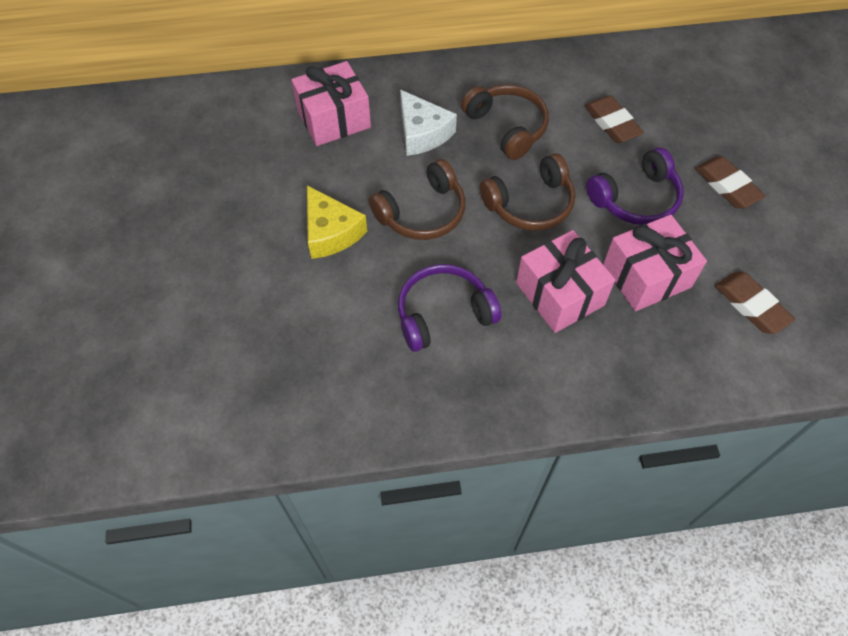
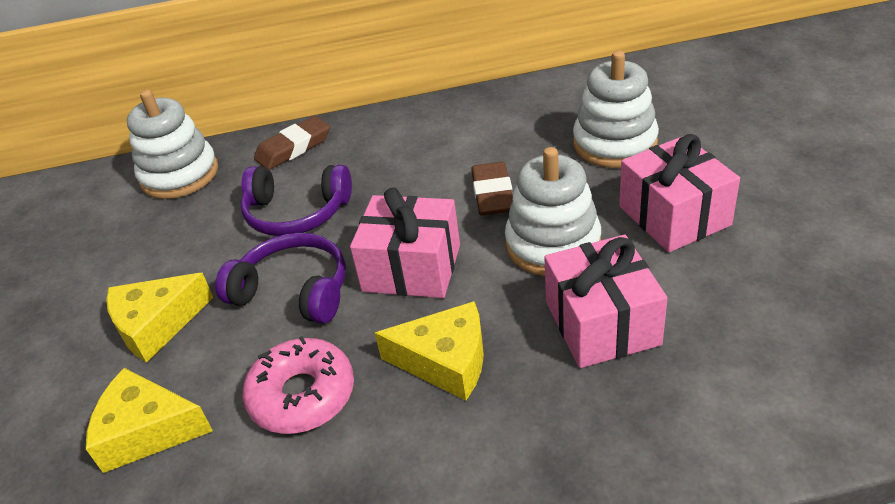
brown eraser: 3 -> 2
brown headphones: 3 -> 0
pink donut: 0 -> 1
white cheese: 1 -> 0
white stacking toy: 0 -> 3
yellow cheese: 1 -> 3

